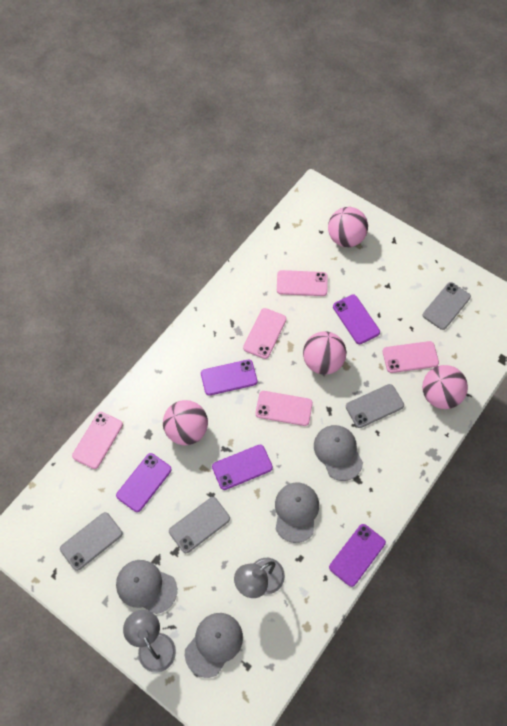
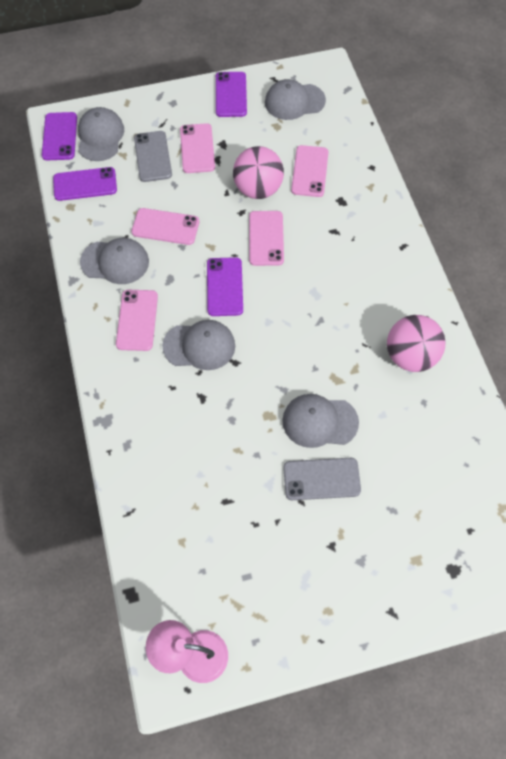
grey cap: 4 -> 5
grey lamp: 2 -> 0
grey phone: 4 -> 2
pink ball: 4 -> 2
pink lamp: 0 -> 1
purple phone: 5 -> 4

